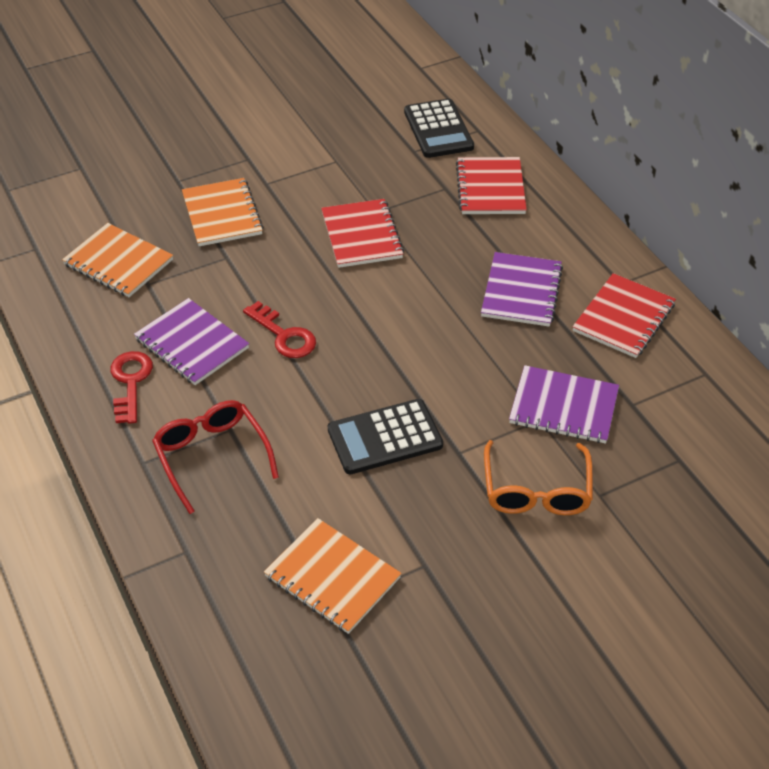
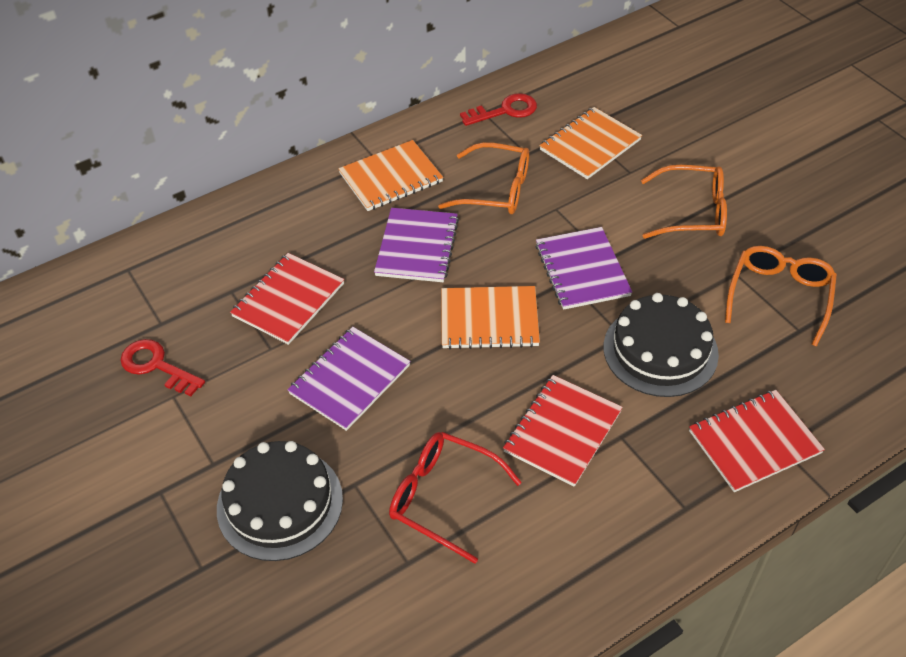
black cake: 0 -> 2
black calculator: 2 -> 0
orange glasses: 1 -> 3

